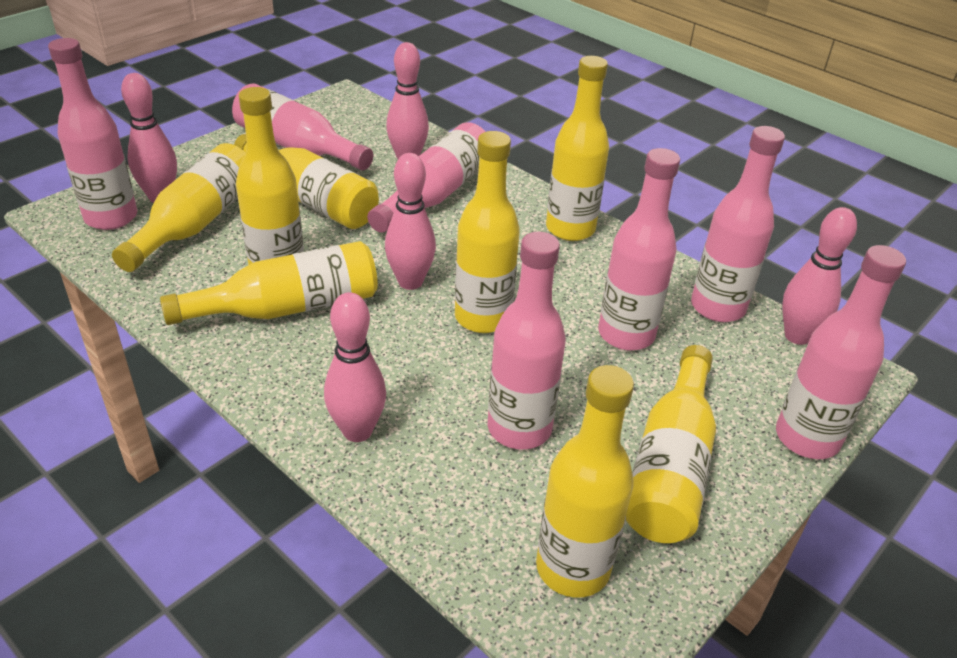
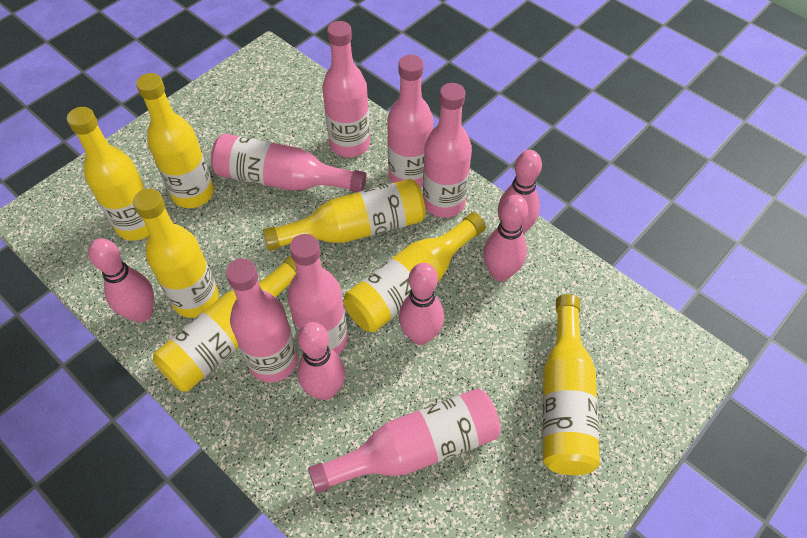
yellow bottle: 8 -> 7

